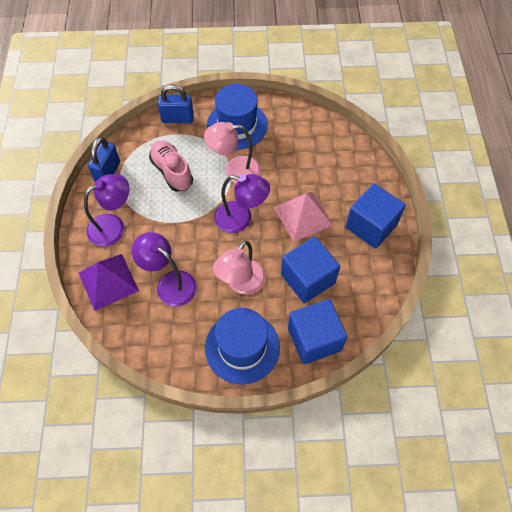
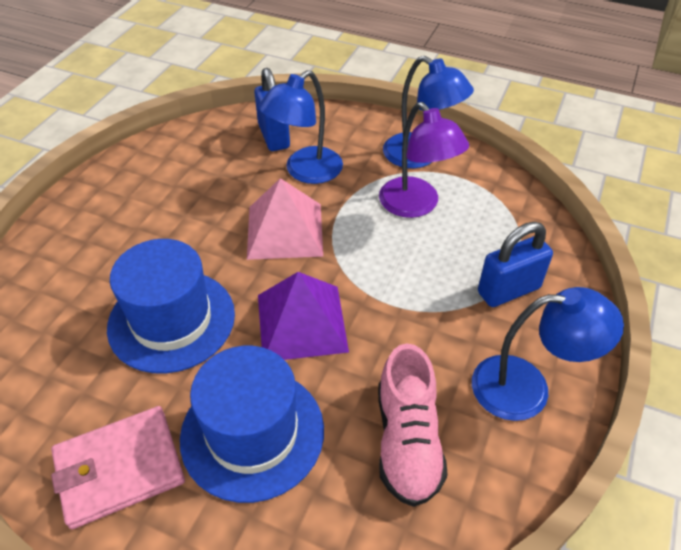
blue cube: 3 -> 0
blue lamp: 0 -> 3
pink lamp: 2 -> 0
pink wallet: 0 -> 1
purple lamp: 3 -> 1

